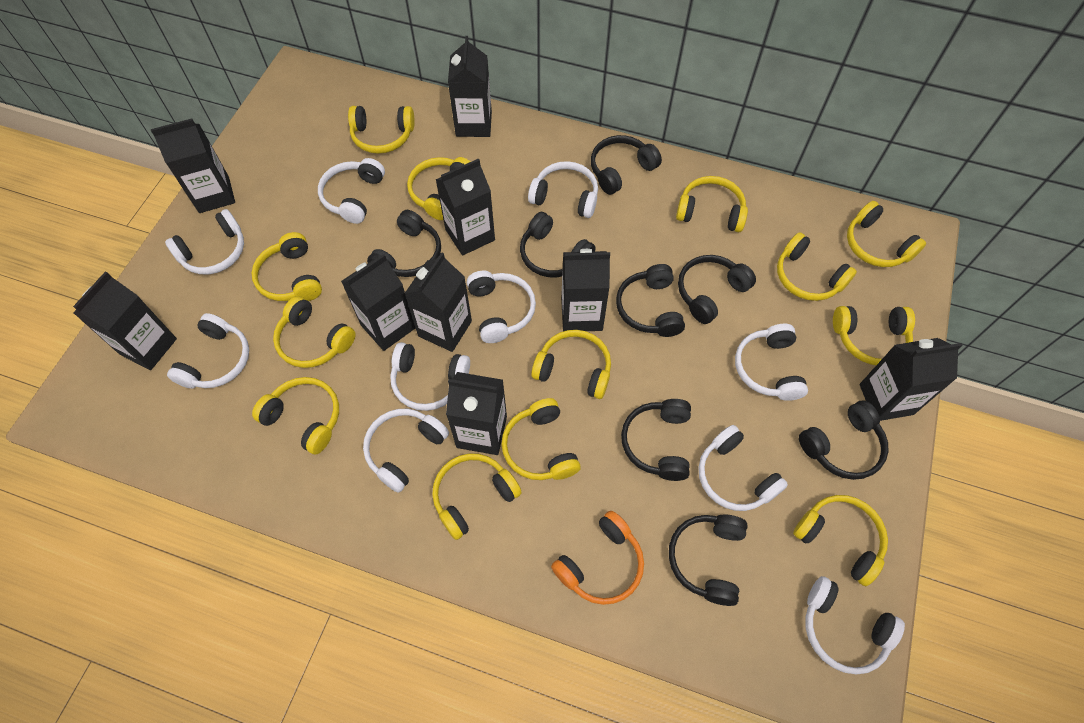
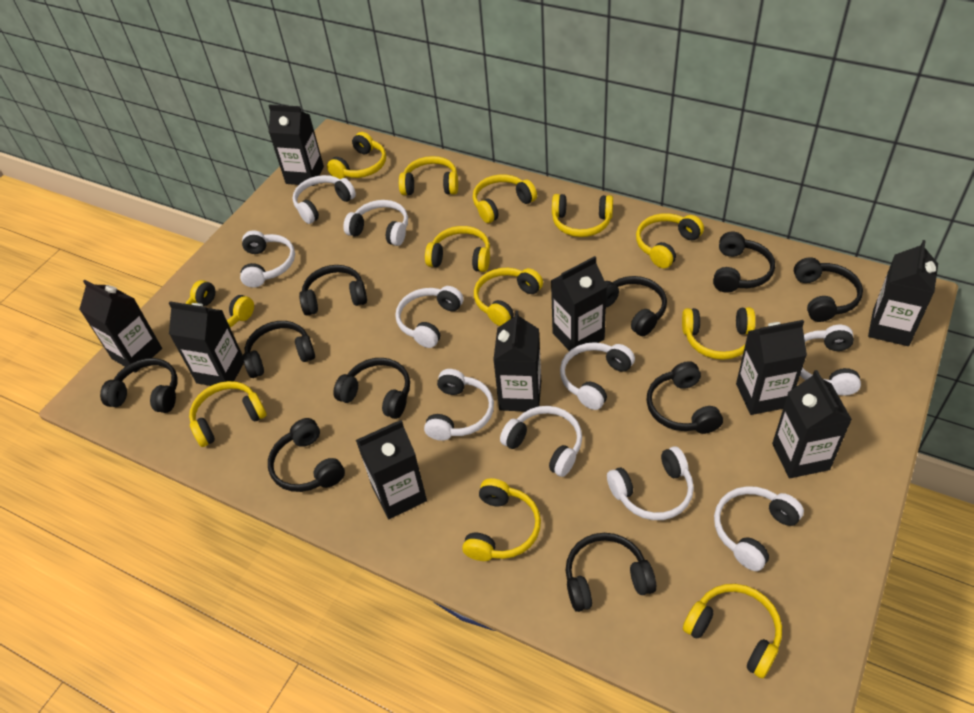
black headphones: 8 -> 10
orange headphones: 1 -> 0
yellow headphones: 13 -> 12

